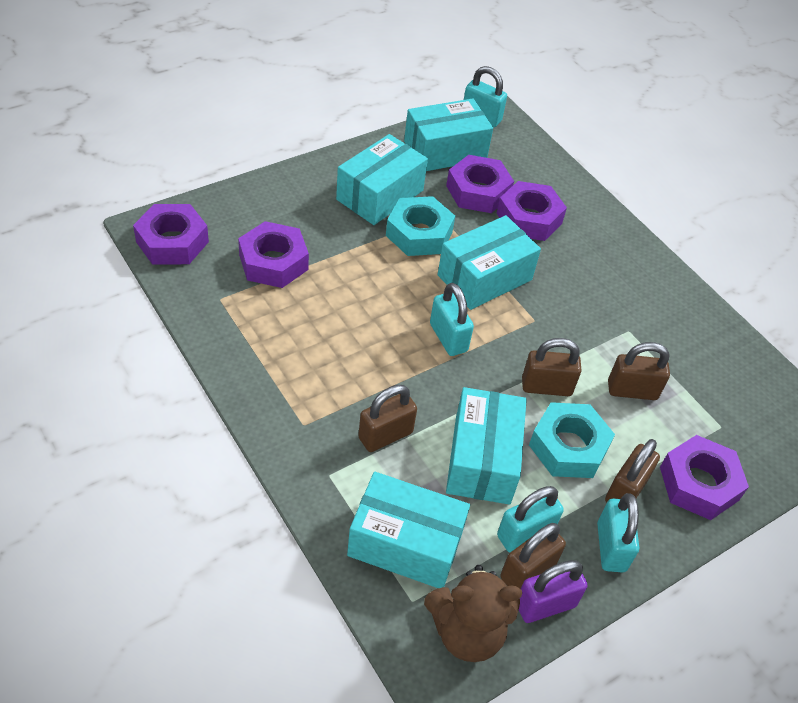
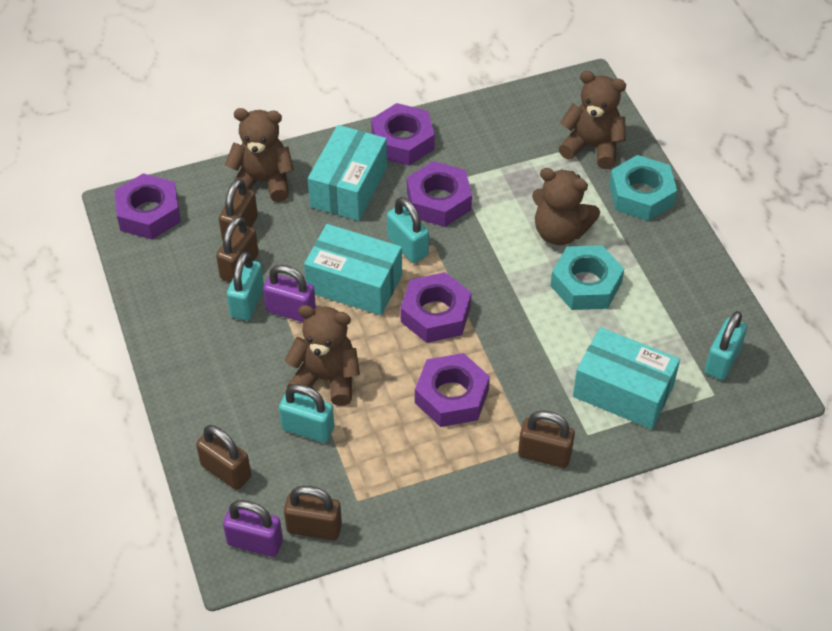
brown teddy bear: 1 -> 4
purple padlock: 1 -> 2
turquoise box: 5 -> 3

